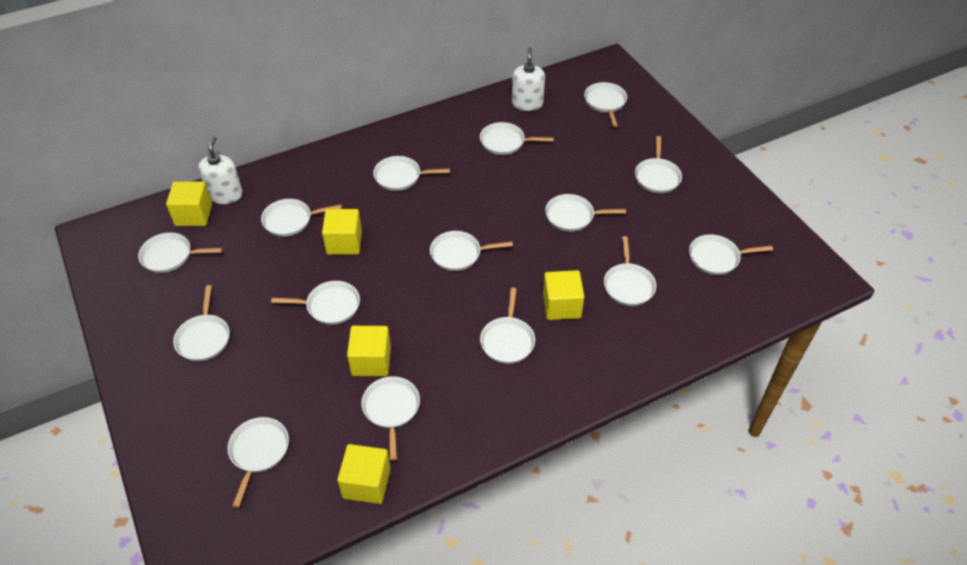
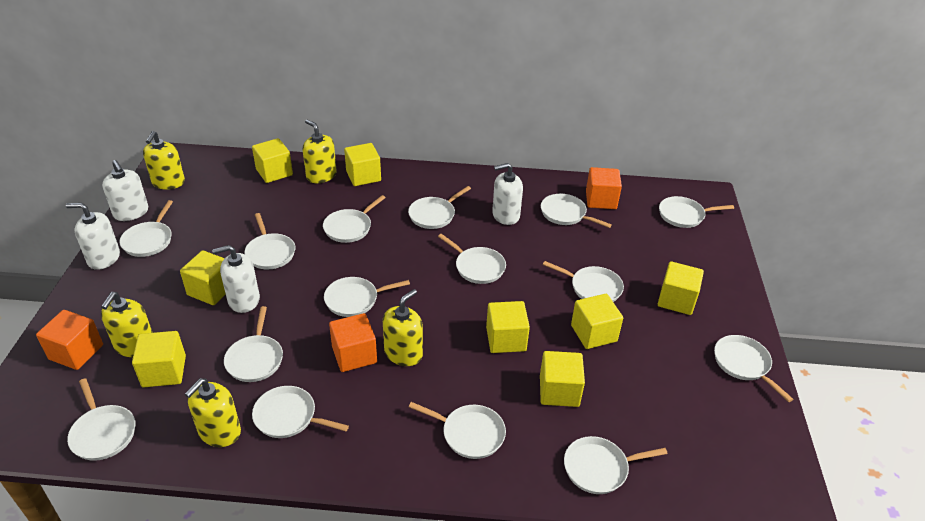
orange cube: 0 -> 3
white soap dispenser: 2 -> 4
yellow cube: 5 -> 8
yellow soap dispenser: 0 -> 5

